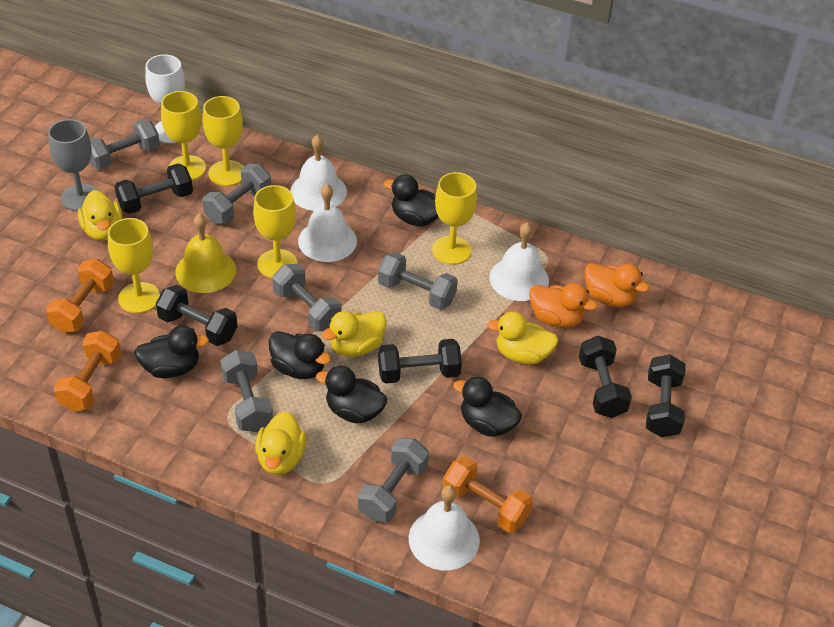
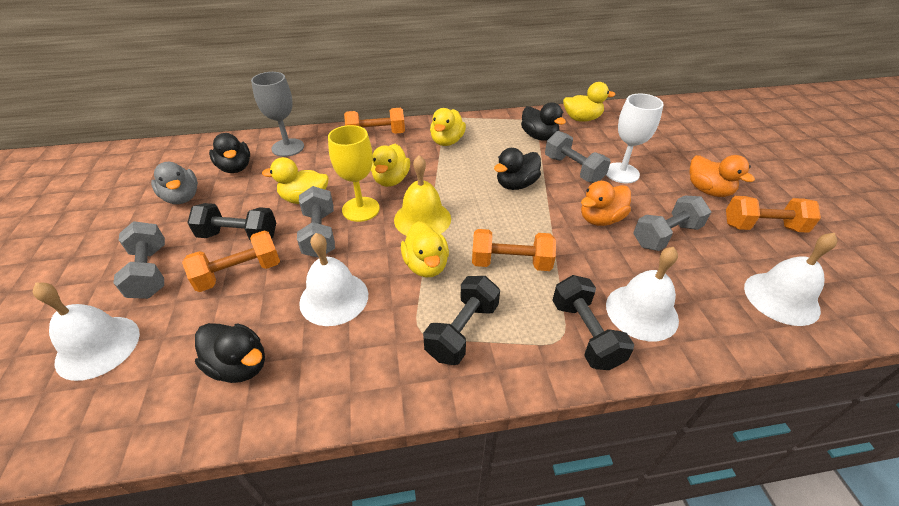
black duck: 5 -> 4
black dumbbell: 5 -> 3
grey duck: 0 -> 1
grey dumbbell: 6 -> 4
orange dumbbell: 3 -> 4
yellow duck: 4 -> 5
yellow goblet: 5 -> 1

